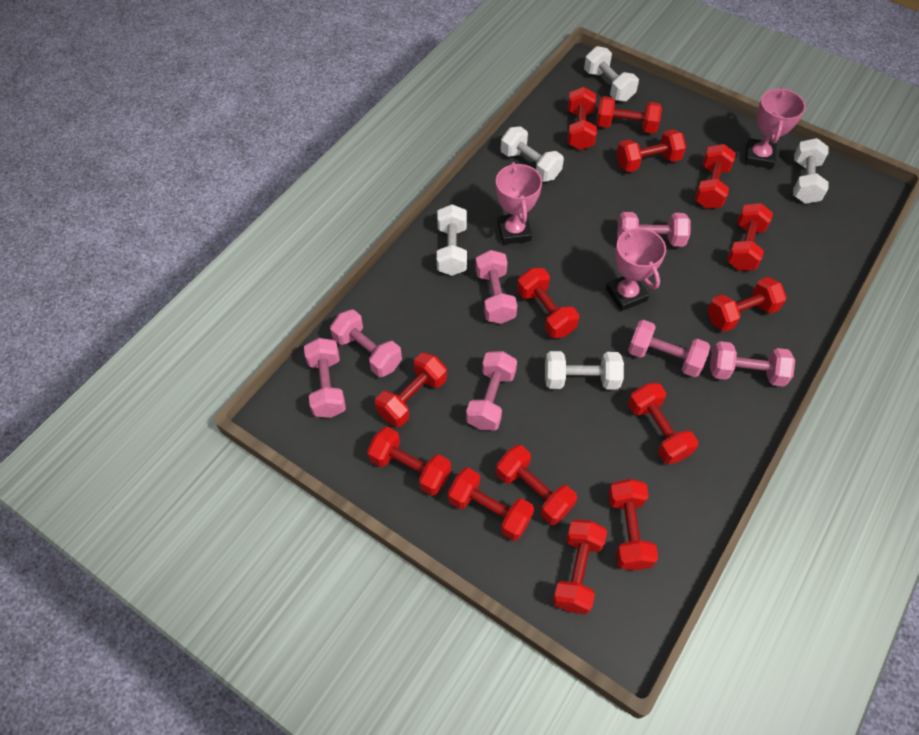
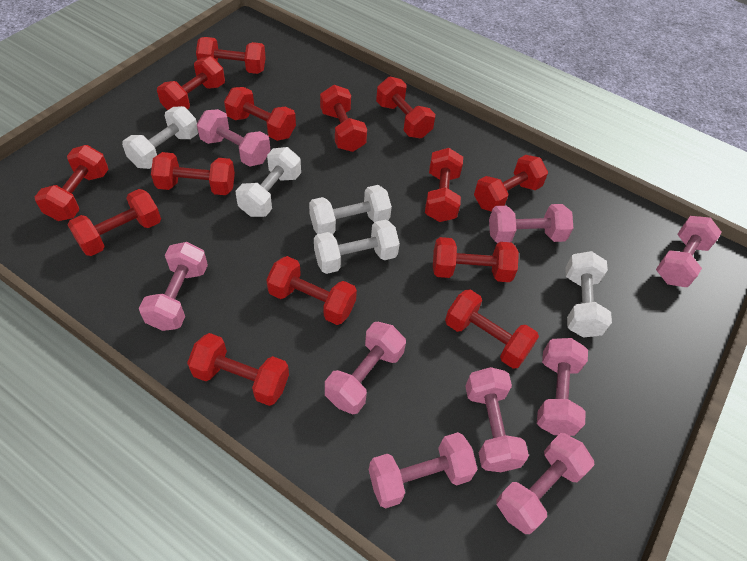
pink dumbbell: 7 -> 9
pink trophy: 3 -> 0

